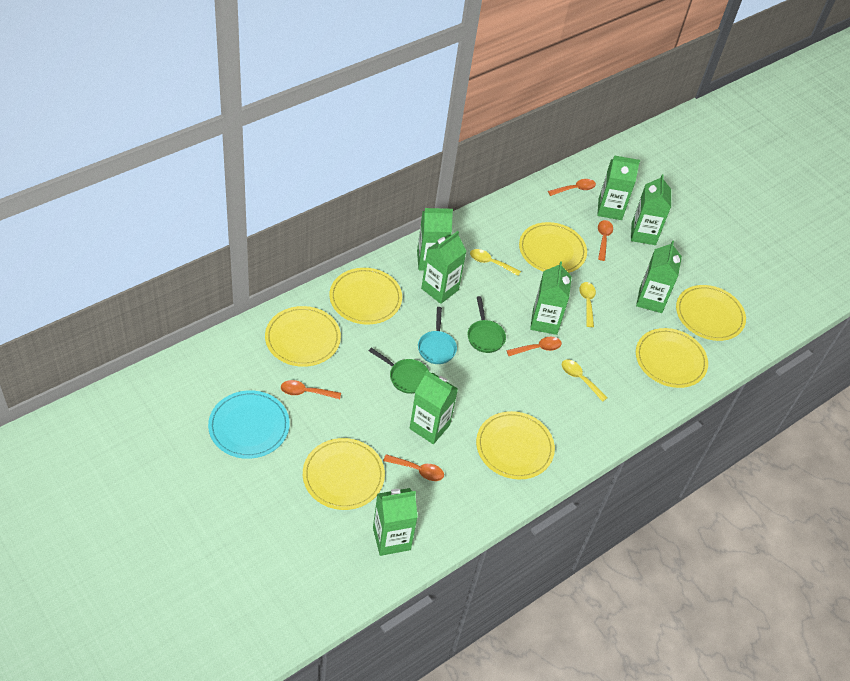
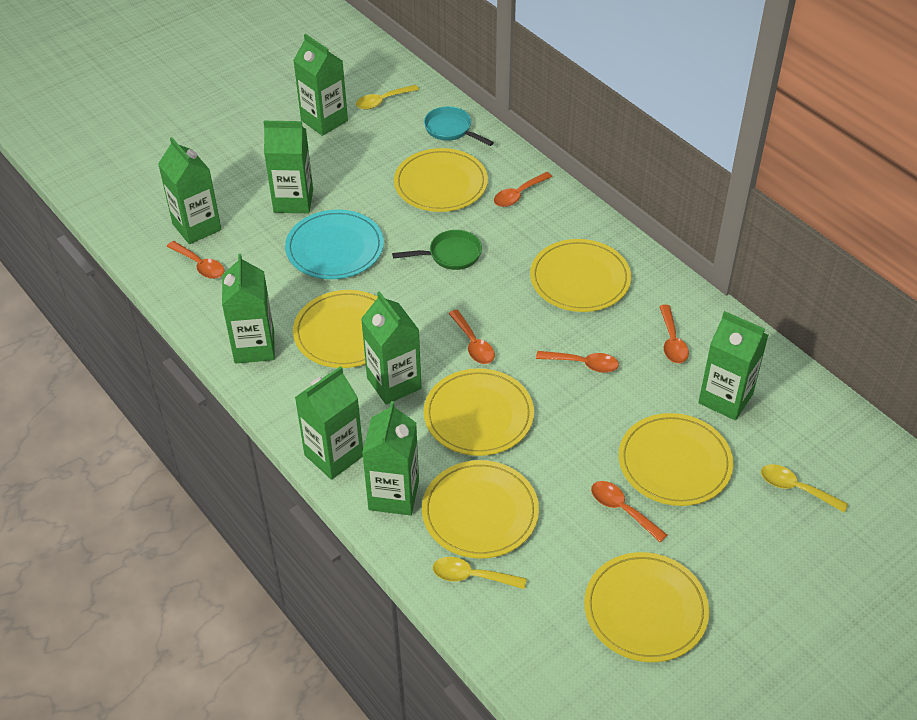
green pan: 2 -> 1
orange spoon: 5 -> 6

